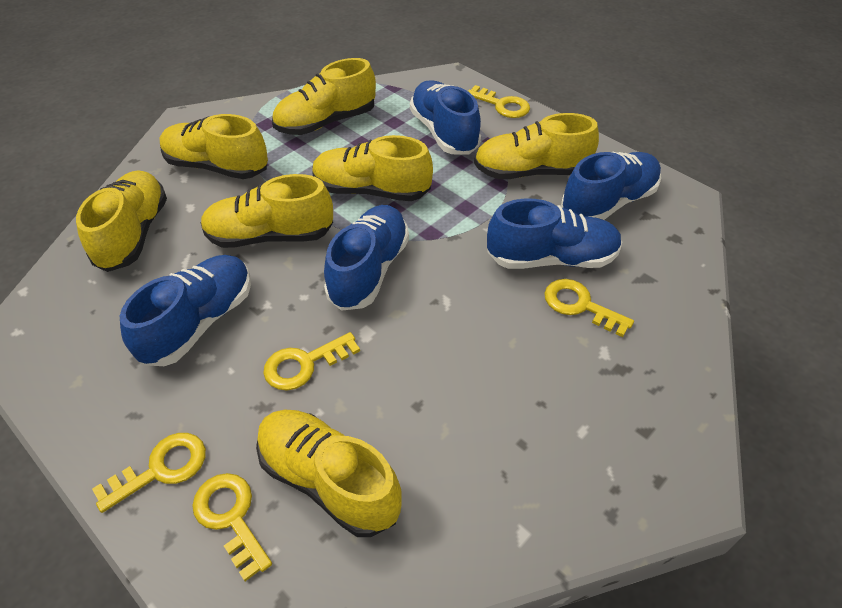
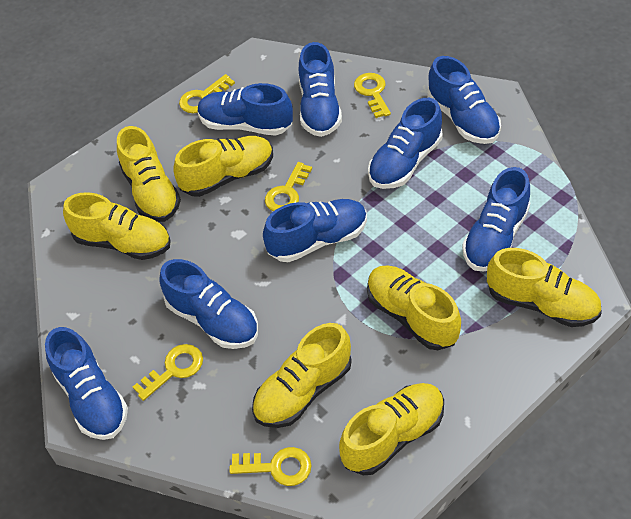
blue shoe: 5 -> 8

